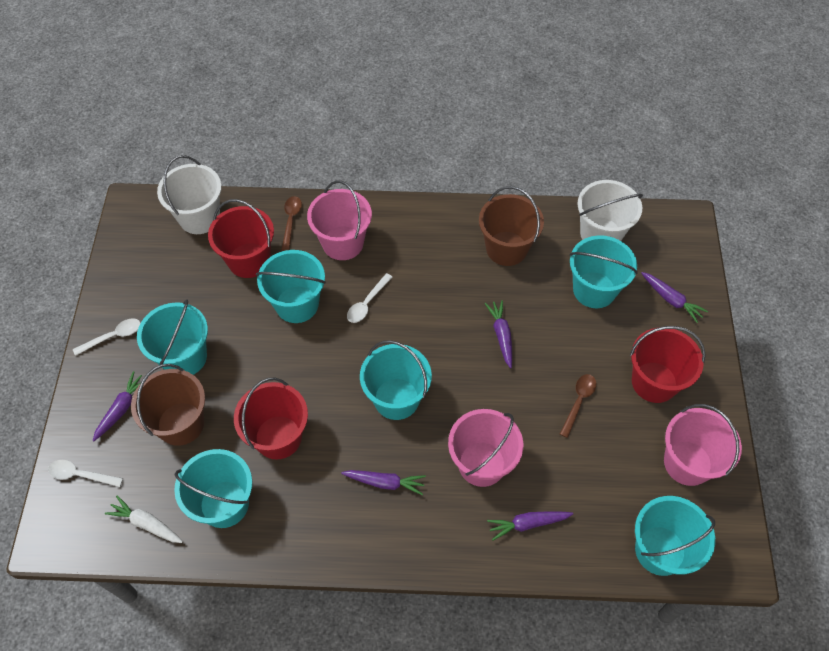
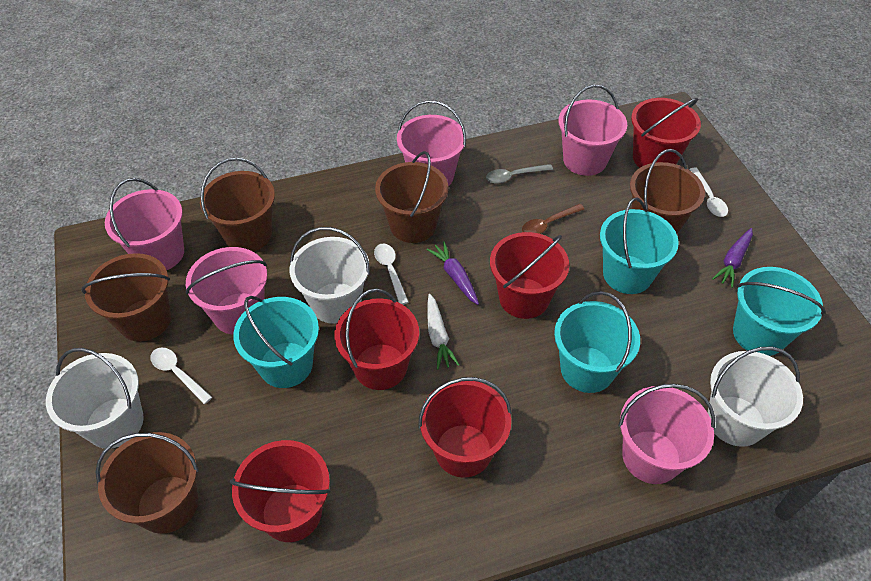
brown bucket: 2 -> 5
brown spoon: 2 -> 1
grey spoon: 0 -> 1
pink bucket: 3 -> 5
purple carrot: 5 -> 2
red bucket: 3 -> 5
turquoise bucket: 6 -> 4
white bucket: 2 -> 3

